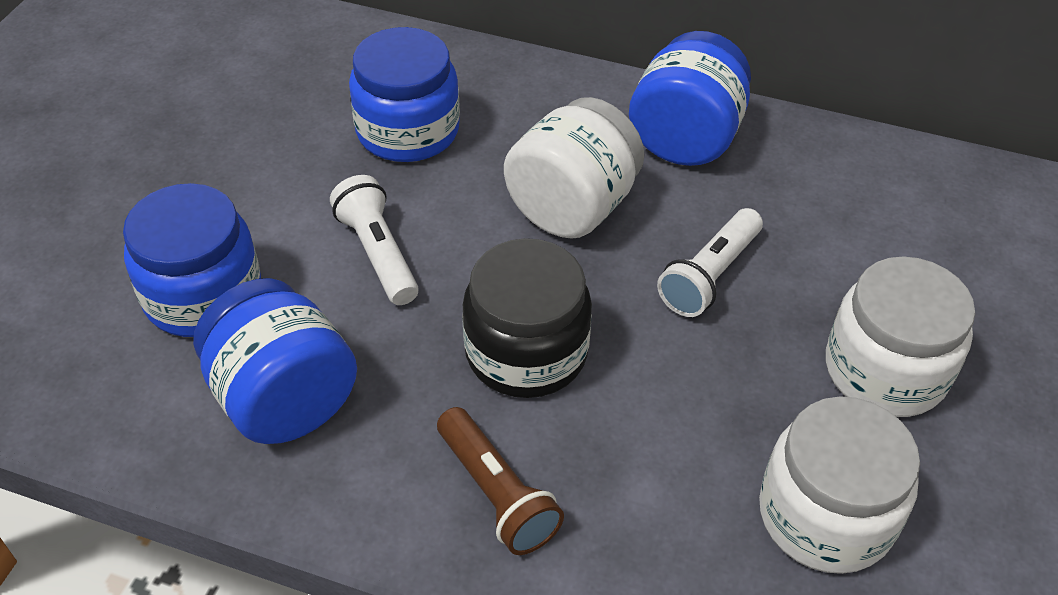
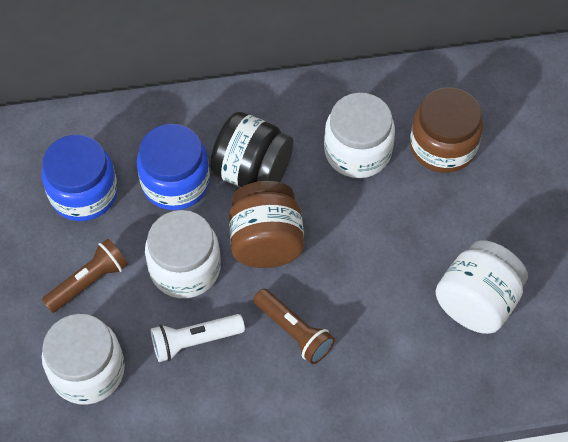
blue jar: 4 -> 2
brown flashlight: 1 -> 2
brown jar: 0 -> 2
white flashlight: 2 -> 1
white jar: 3 -> 4

